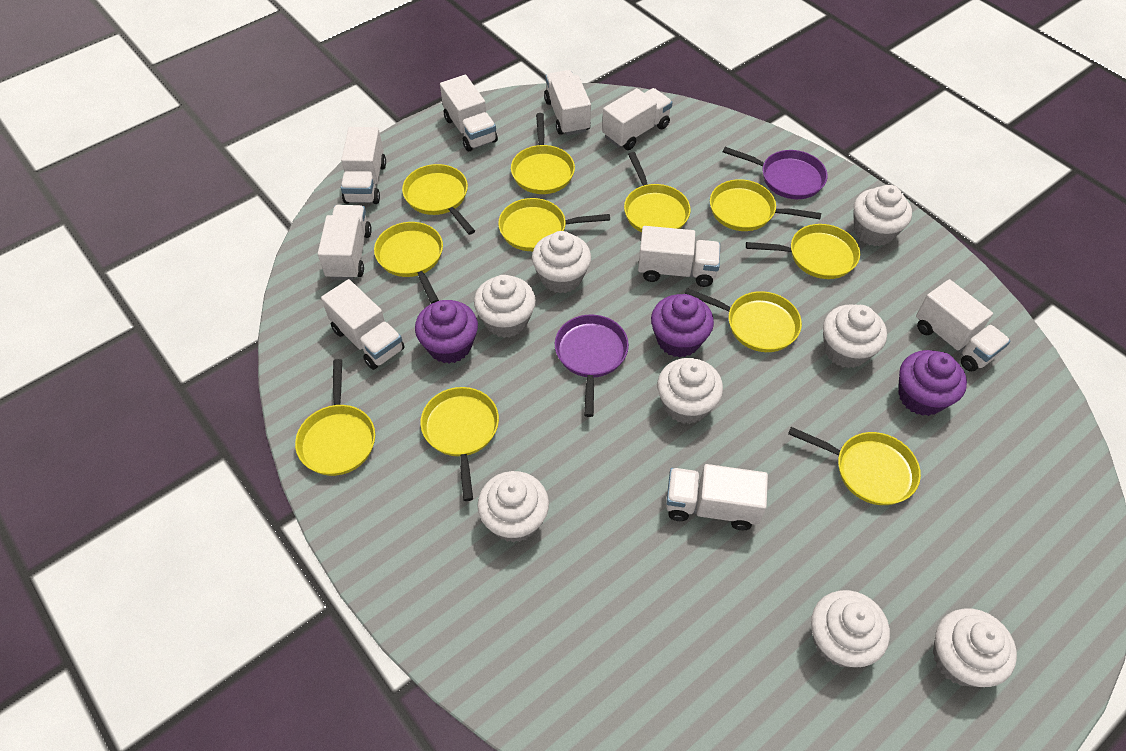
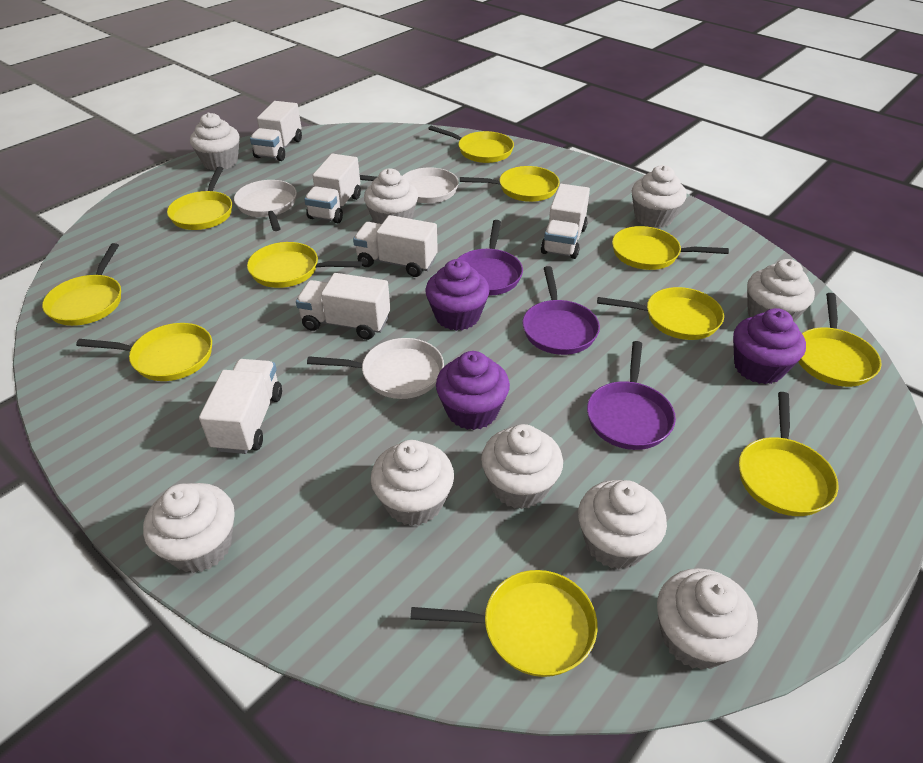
purple pan: 2 -> 3
white cupcake: 8 -> 9
white pan: 0 -> 3
white truck: 9 -> 6

